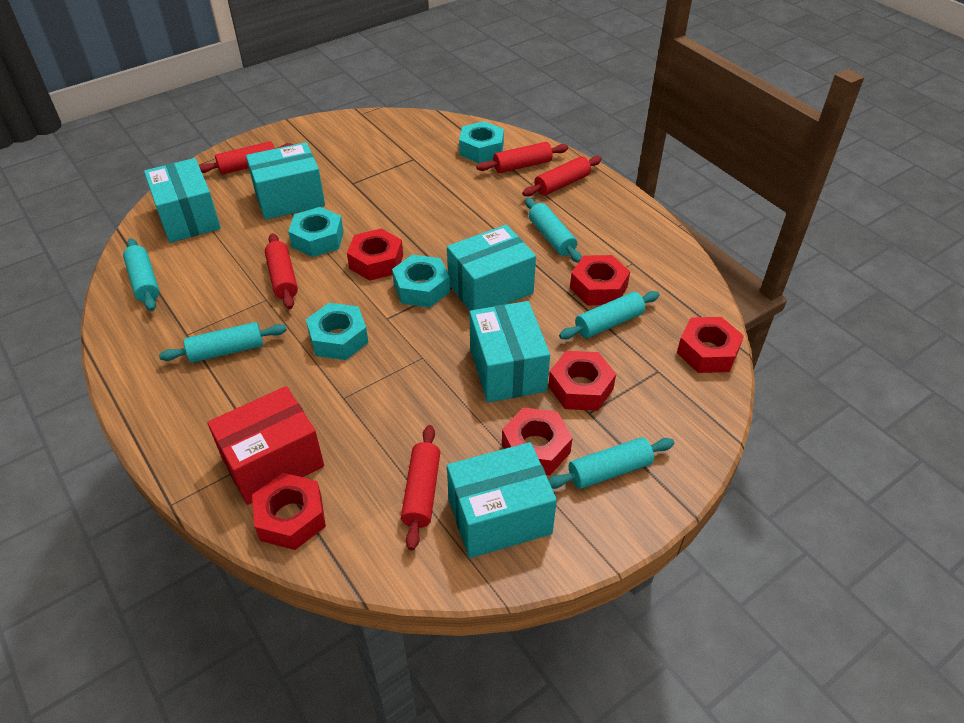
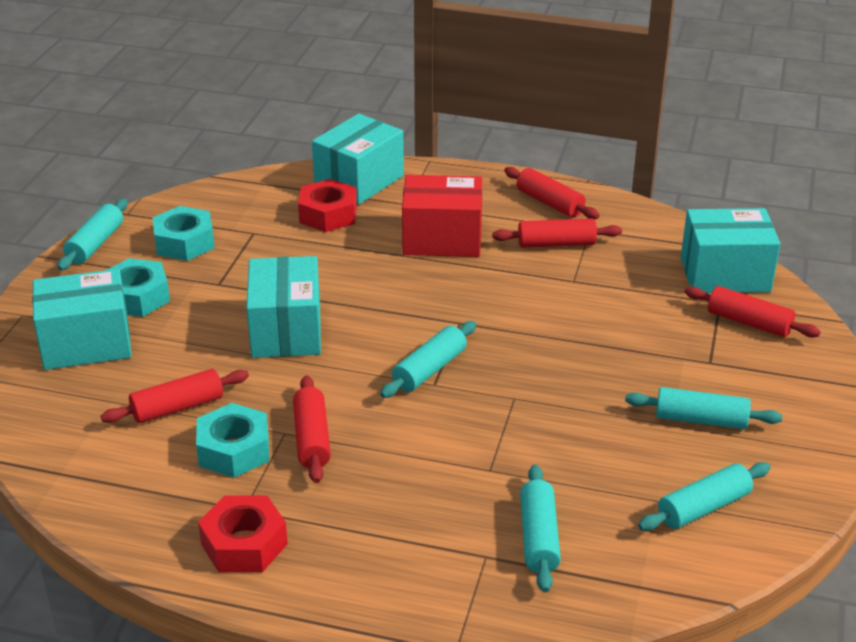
red nut: 6 -> 2
turquoise box: 5 -> 4
turquoise nut: 4 -> 3

